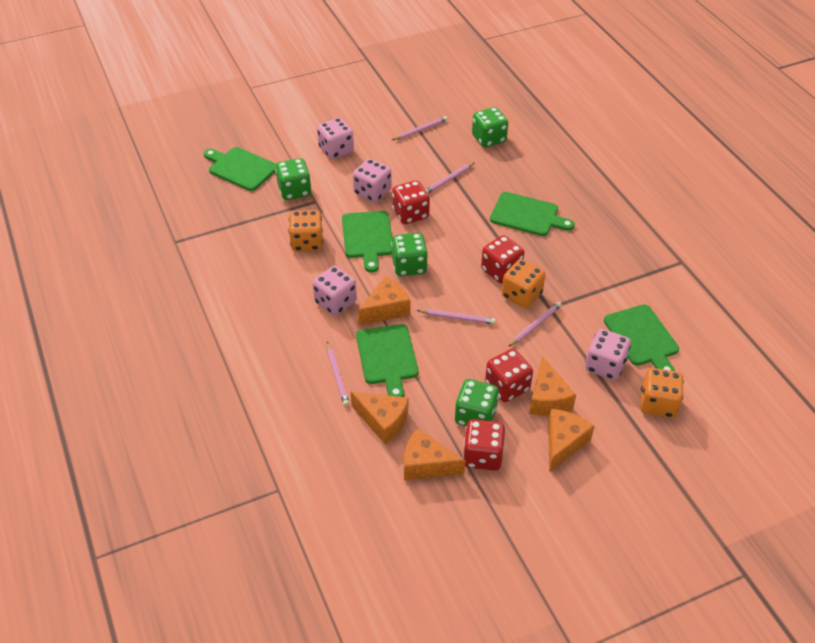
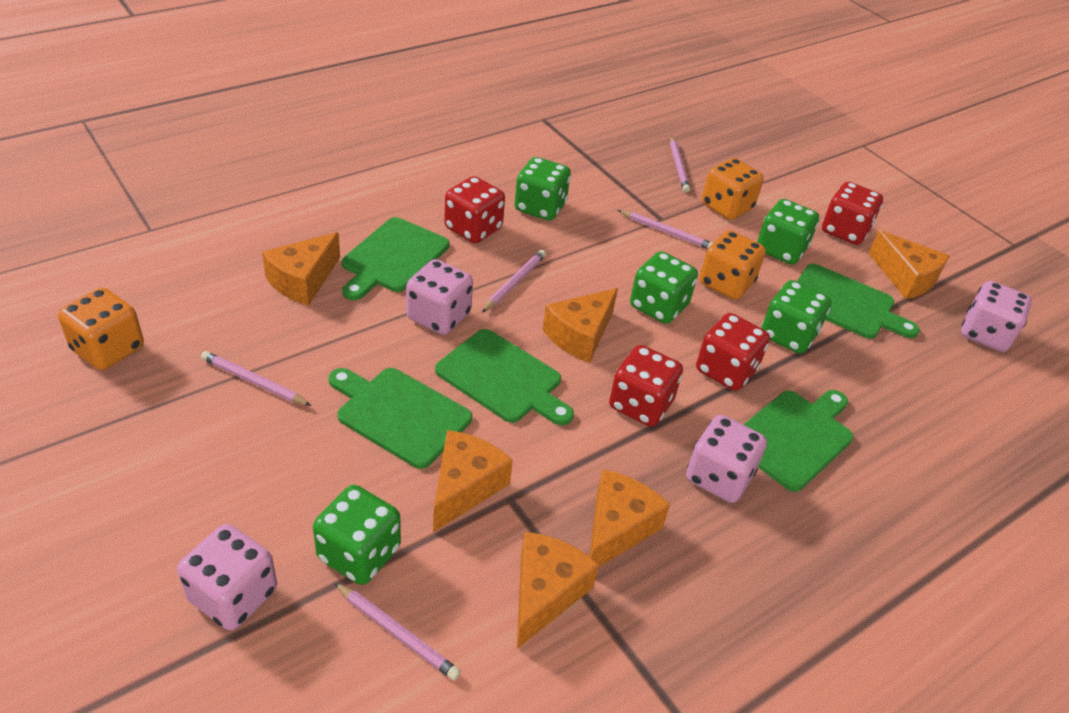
green dice: 4 -> 5
orange cheese: 5 -> 6

